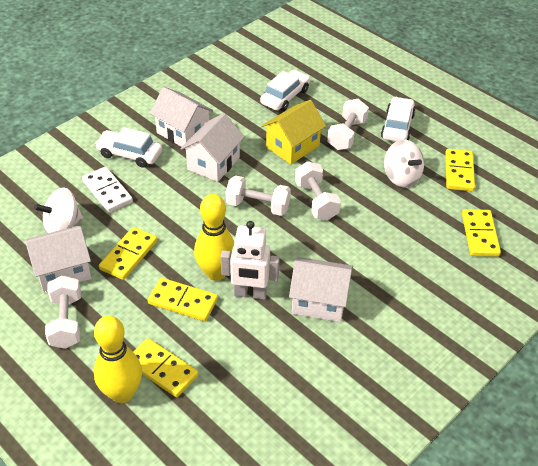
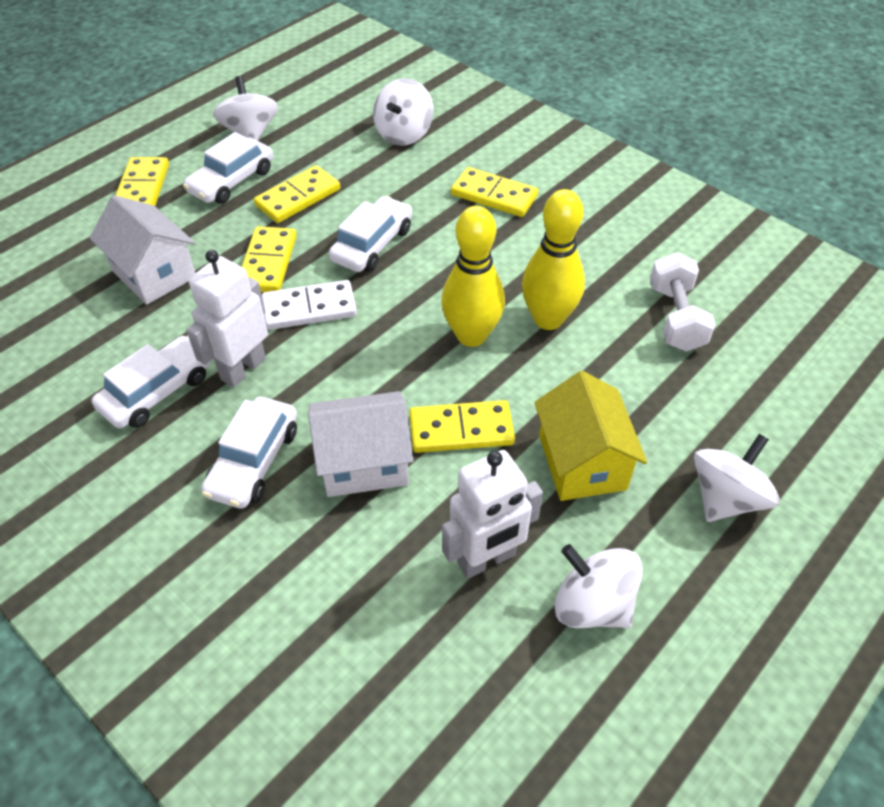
white car: 3 -> 4
white dumbbell: 4 -> 1
white house: 4 -> 2
white robot: 1 -> 2
white spinning top: 2 -> 4

